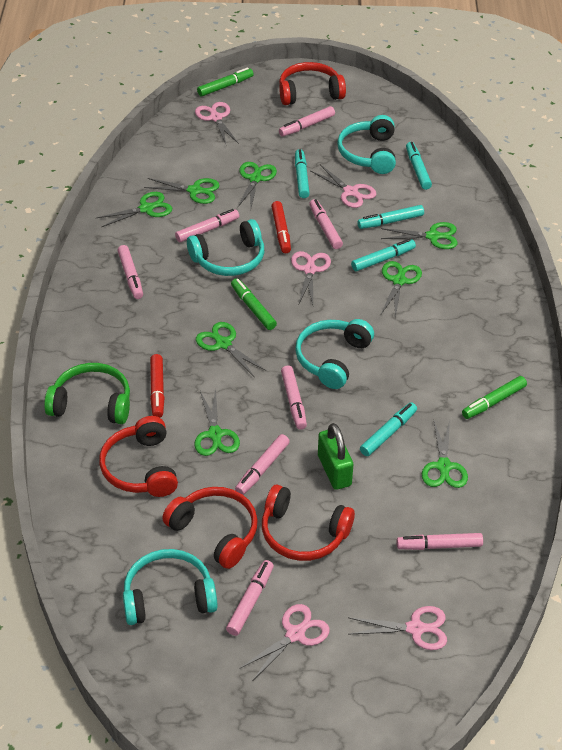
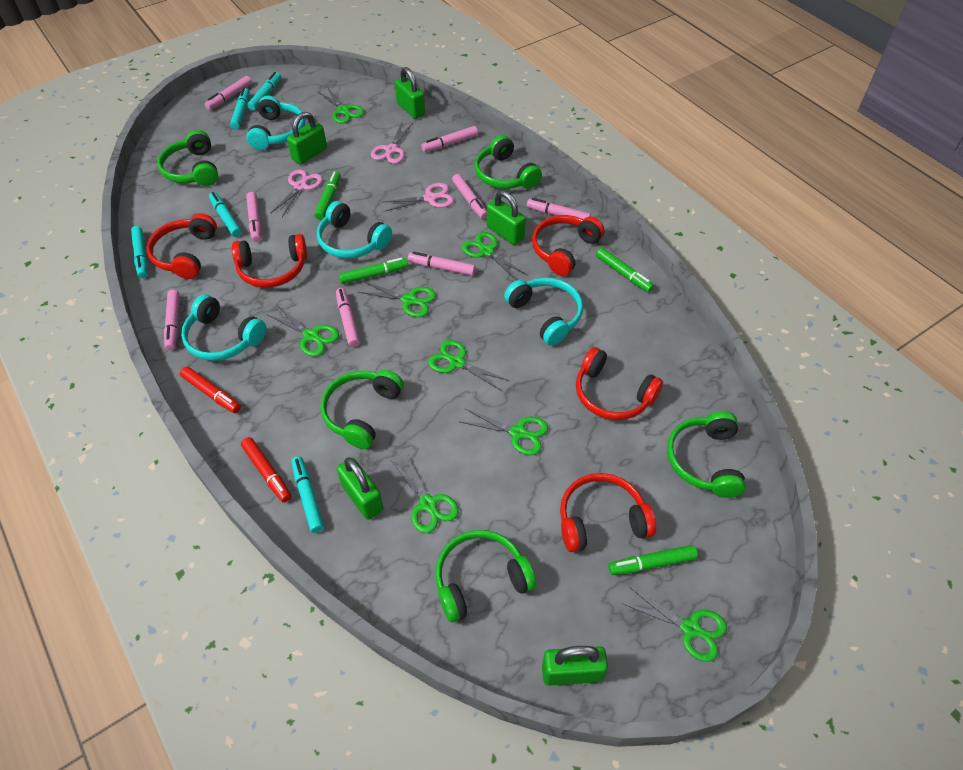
green headphones: 1 -> 5
green marker: 3 -> 4
green padlock: 1 -> 5
pink scissors: 5 -> 3
red headphones: 4 -> 5

